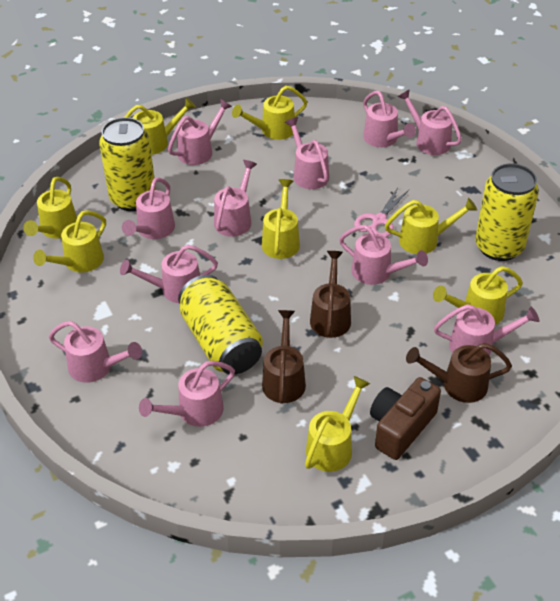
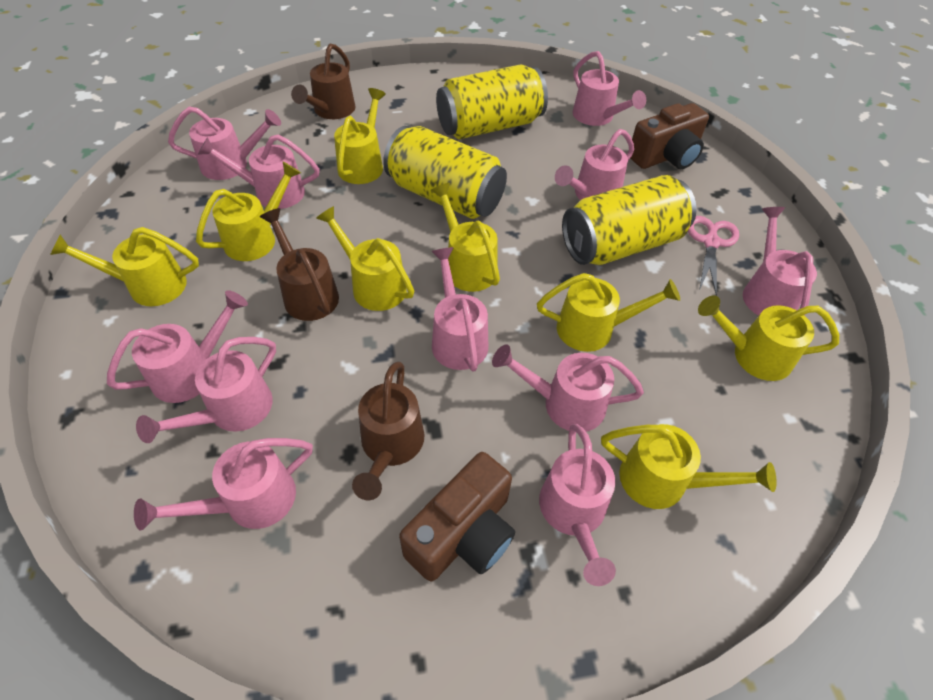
brown camera: 1 -> 2

